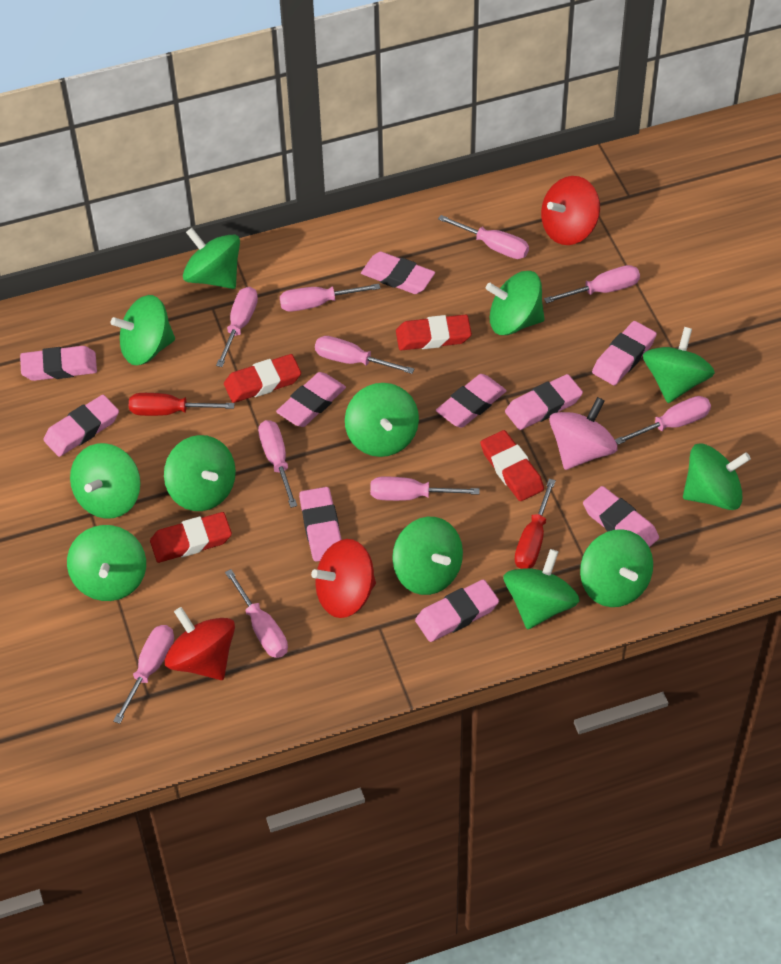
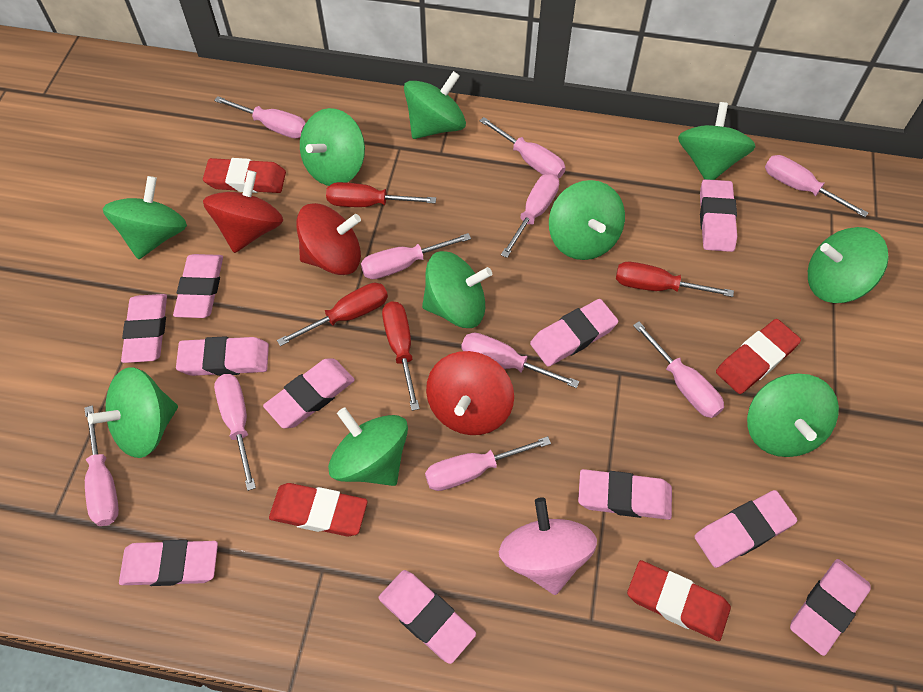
green spinning top: 12 -> 10
pink eraser: 10 -> 11
red screwdriver: 2 -> 4

